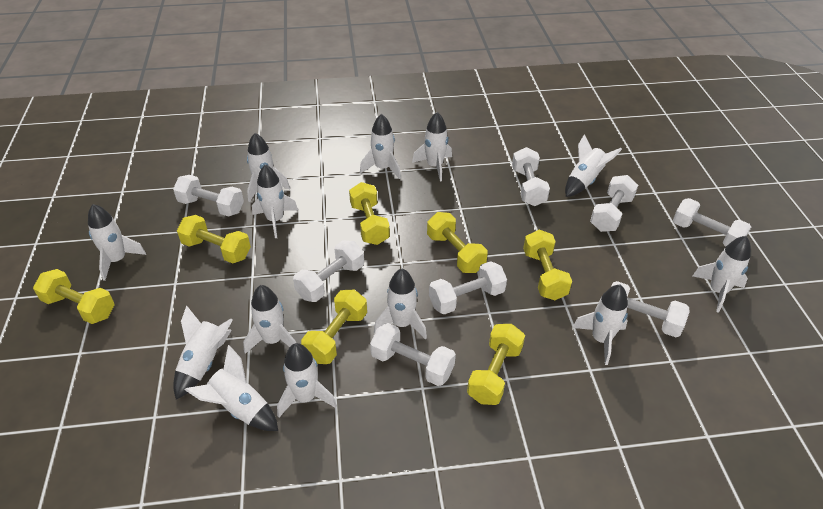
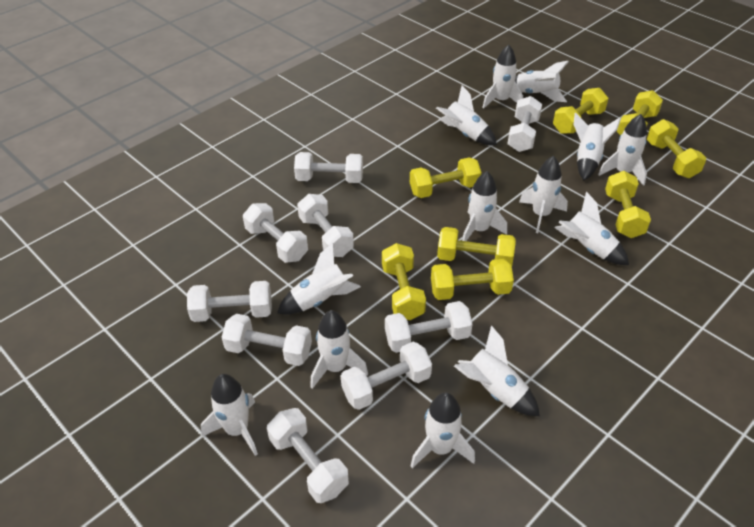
white dumbbell: 8 -> 9
yellow dumbbell: 7 -> 8

